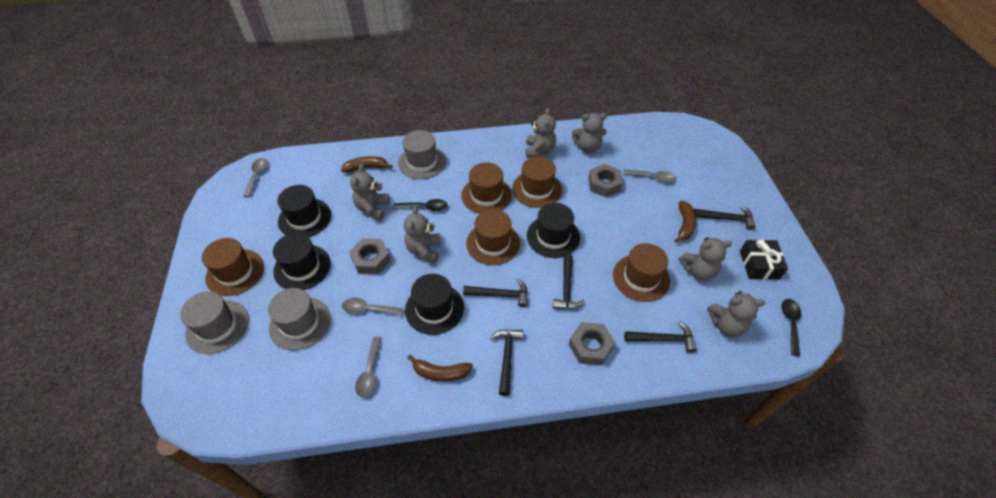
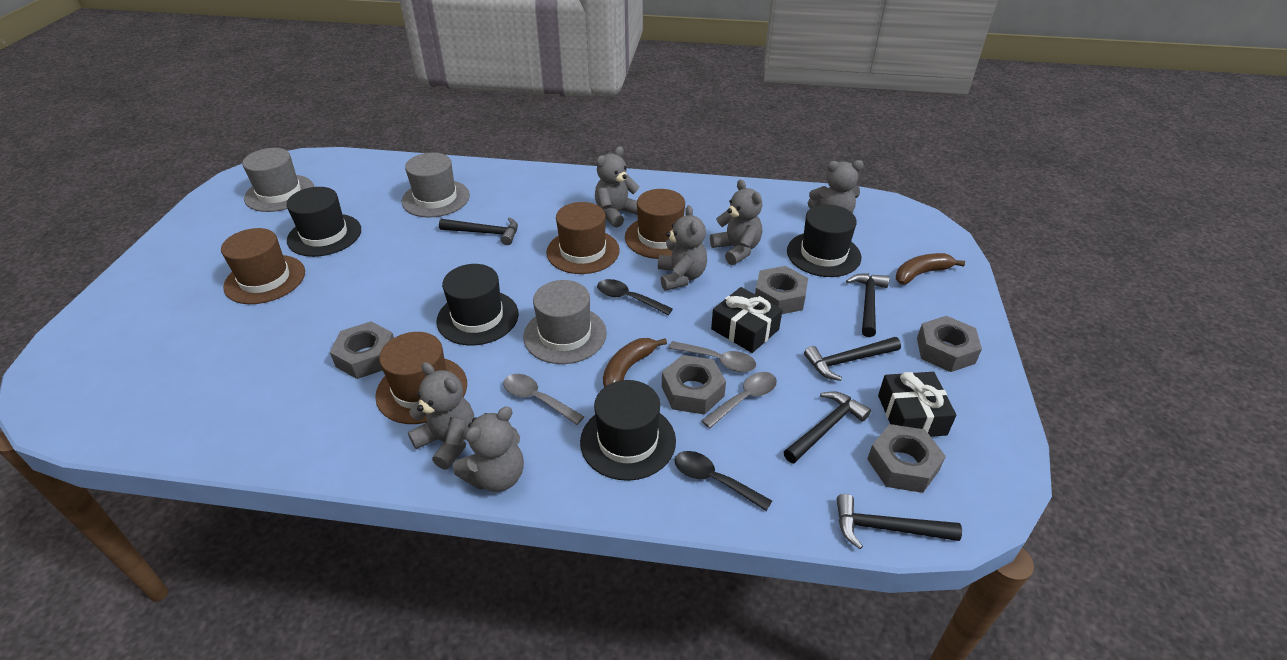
black gift: 1 -> 2
brown banana: 3 -> 2
brown hat: 5 -> 4
grey nut: 3 -> 5
grey spoon: 4 -> 3

